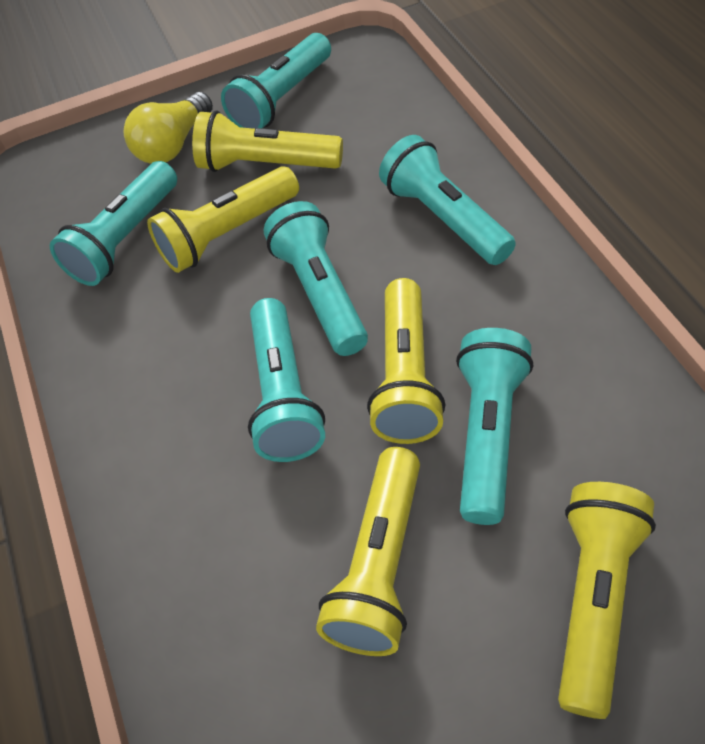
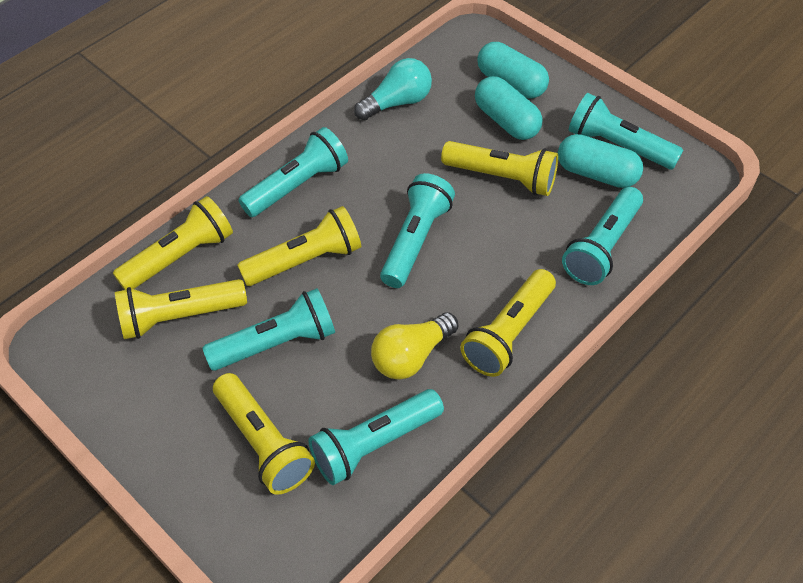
turquoise capsule: 0 -> 3
turquoise light bulb: 0 -> 1
yellow flashlight: 5 -> 6

